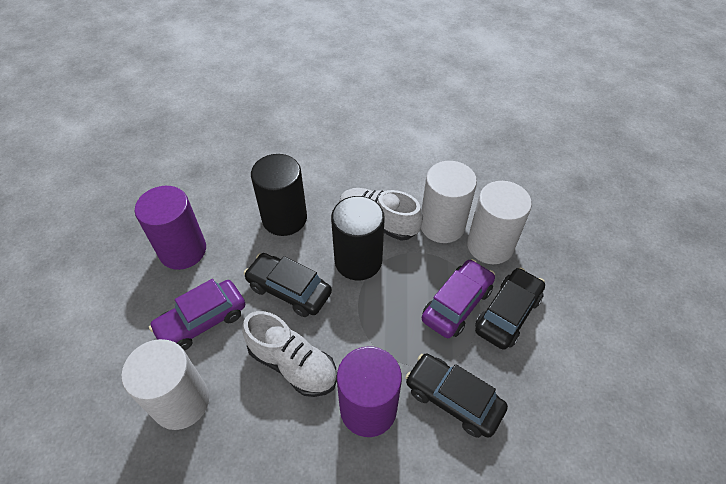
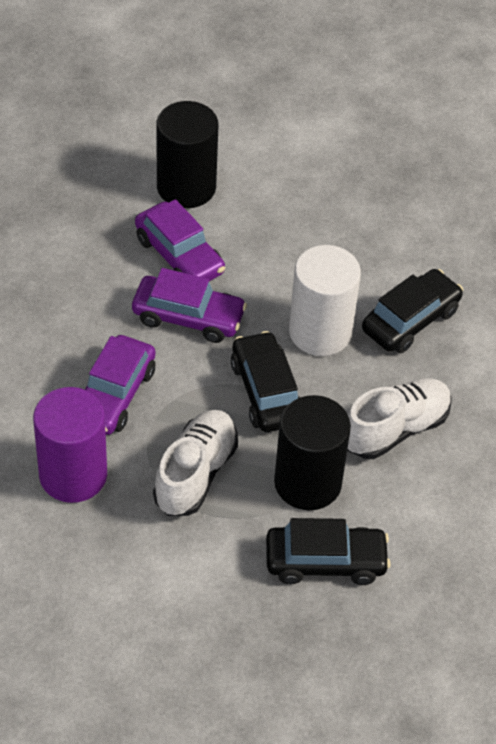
purple car: 2 -> 3
purple cylinder: 2 -> 1
white cylinder: 3 -> 1

